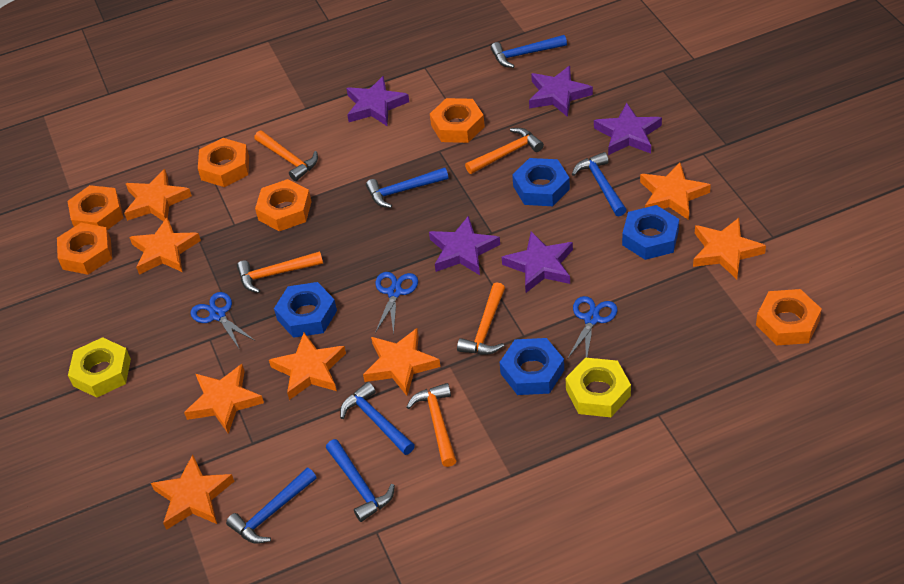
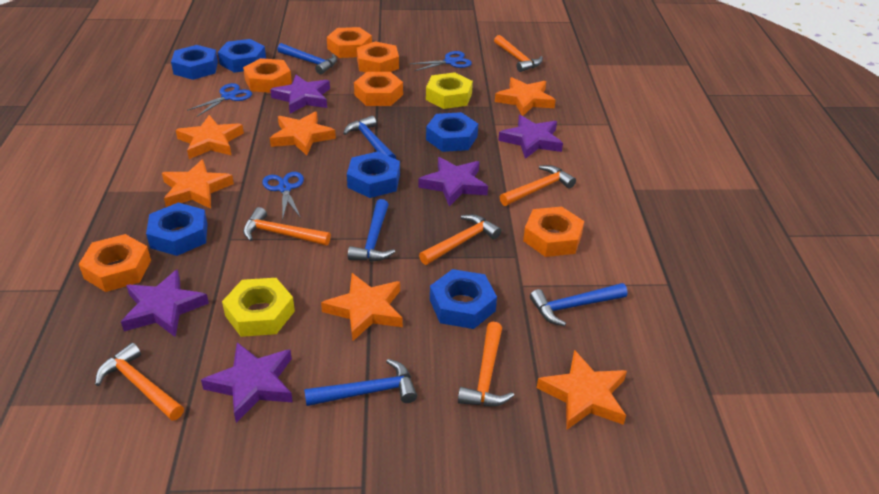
blue hammer: 6 -> 5
blue nut: 4 -> 6
orange hammer: 5 -> 6
orange star: 8 -> 6

